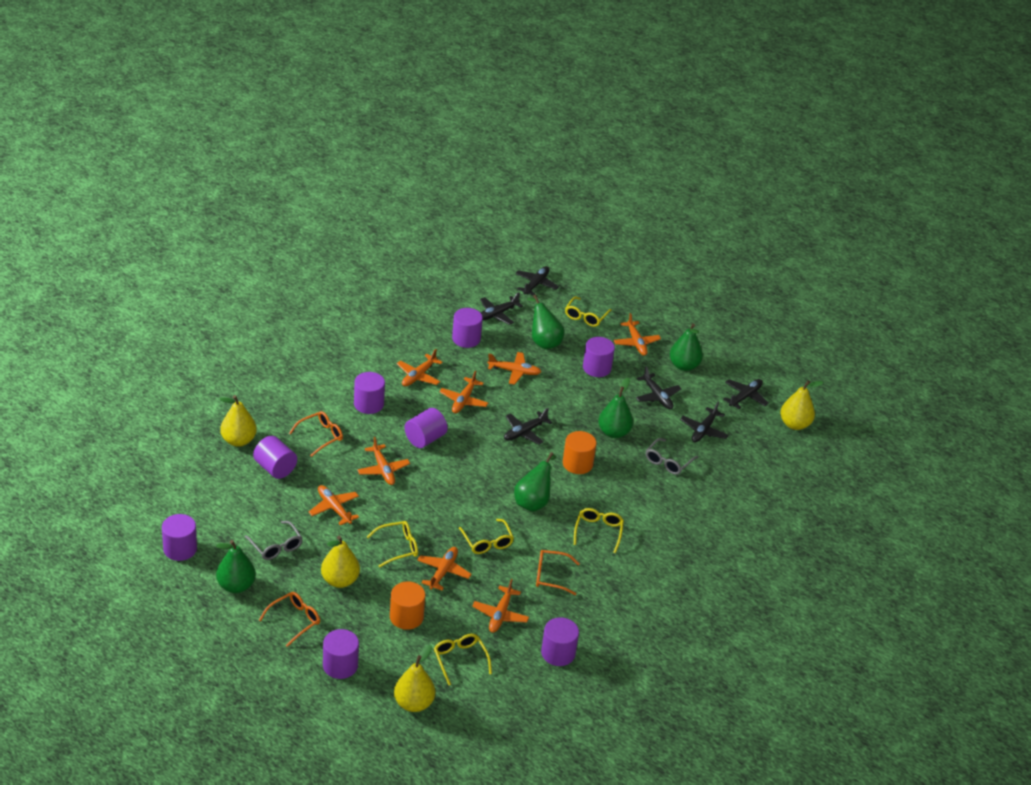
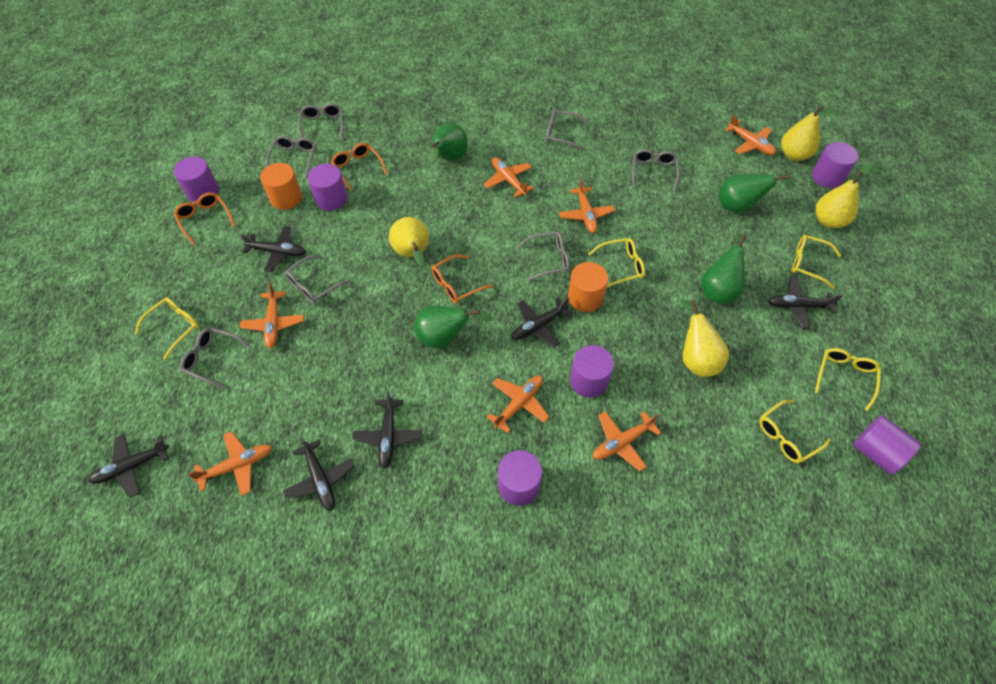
green pear: 5 -> 4
grey glasses: 2 -> 7
orange plane: 8 -> 7
purple cylinder: 8 -> 6

